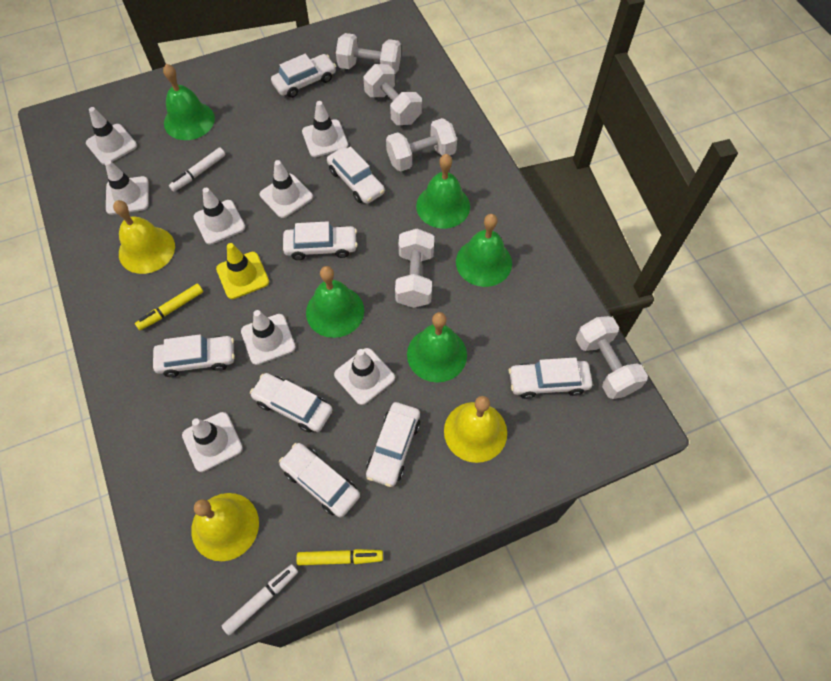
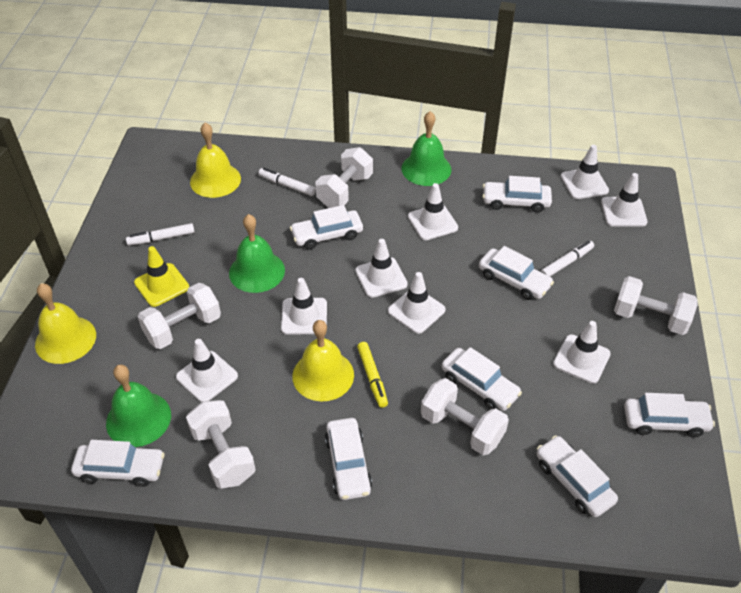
green bell: 5 -> 3
white marker: 2 -> 3
yellow marker: 2 -> 1

